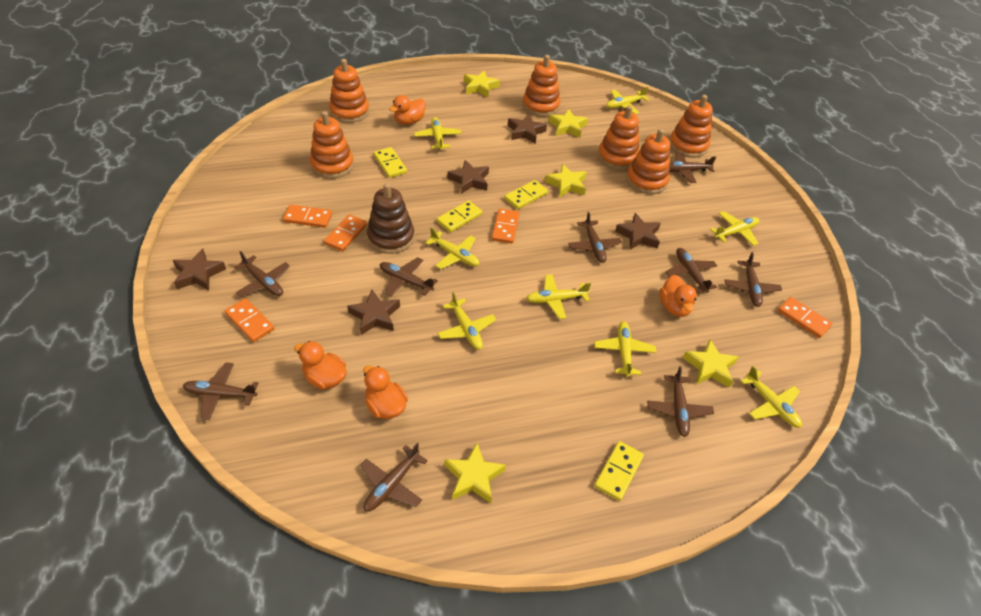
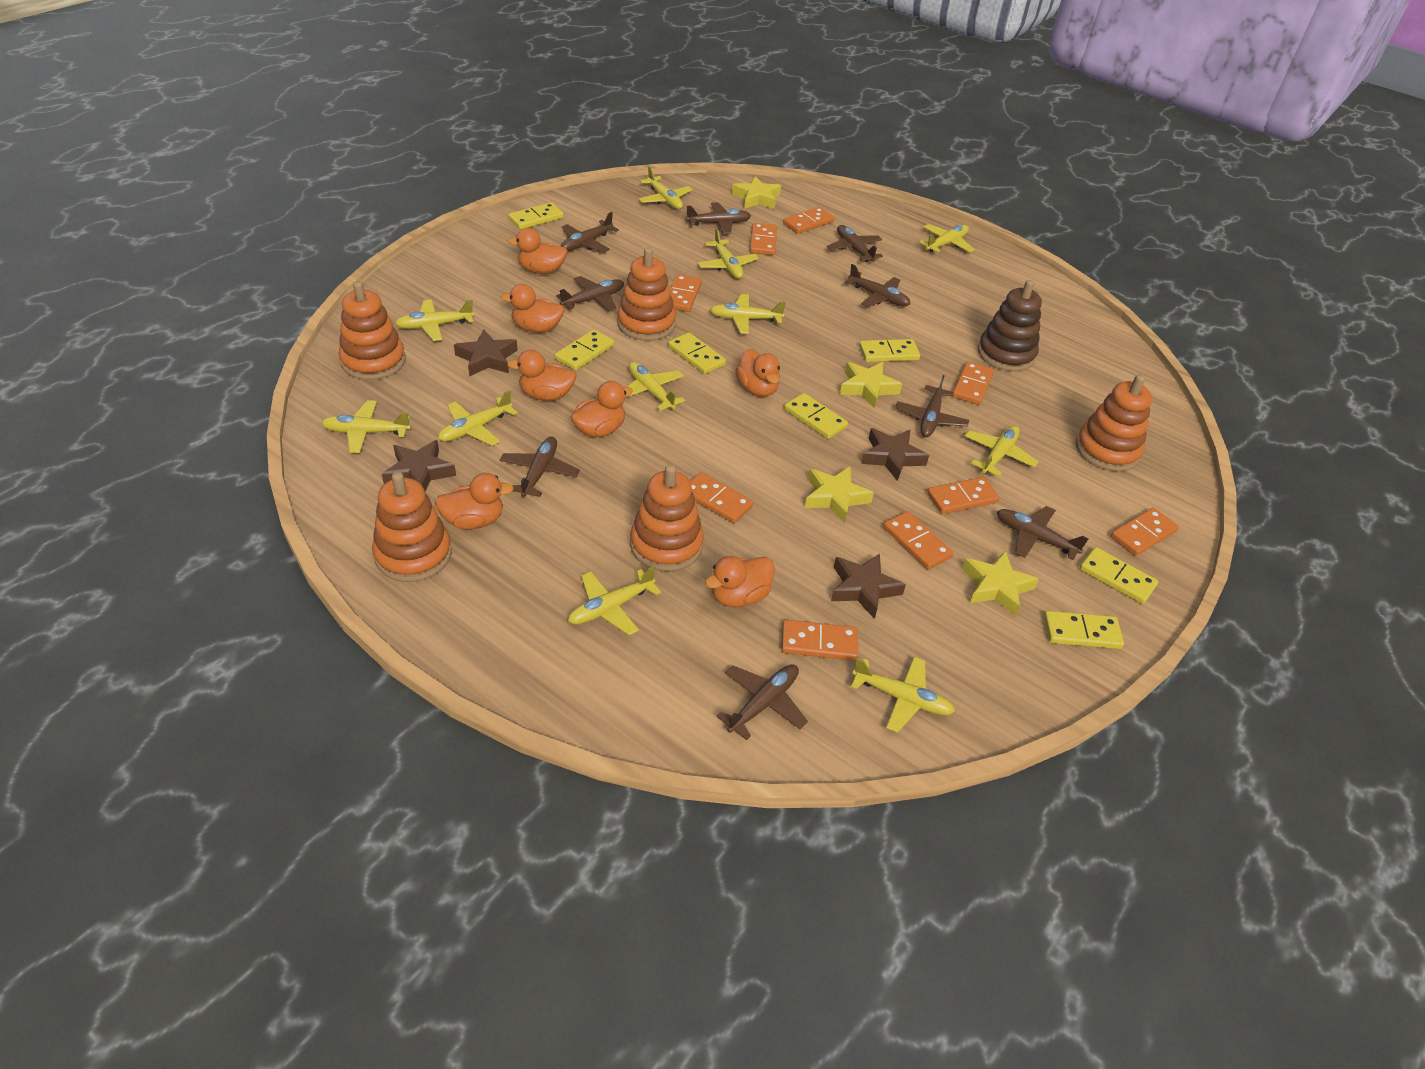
brown star: 5 -> 4
orange domino: 5 -> 9
orange duck: 4 -> 7
orange stacking toy: 6 -> 5
yellow domino: 4 -> 7
yellow plane: 8 -> 11
yellow star: 5 -> 4

